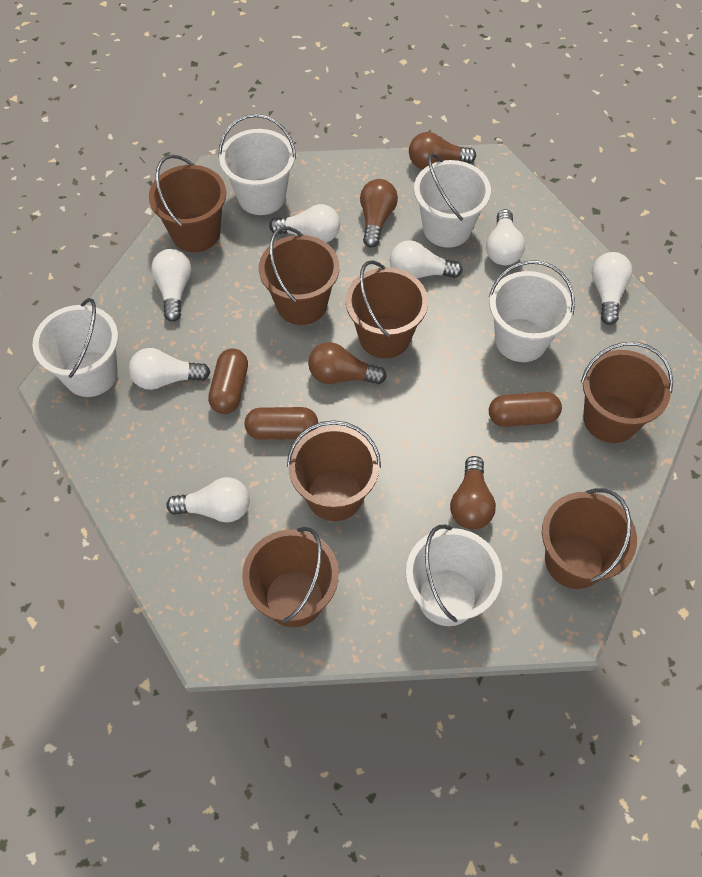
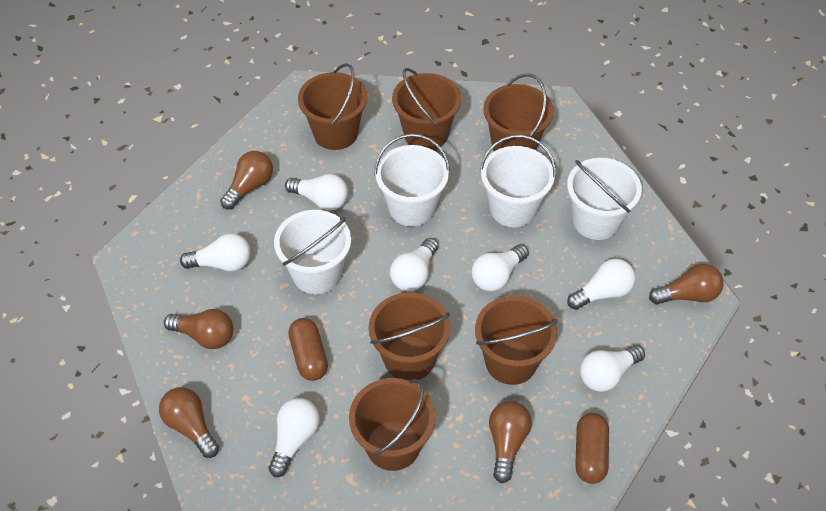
brown bucket: 7 -> 6
brown capsule: 3 -> 2
brown light bulb: 4 -> 5
white bucket: 5 -> 4

